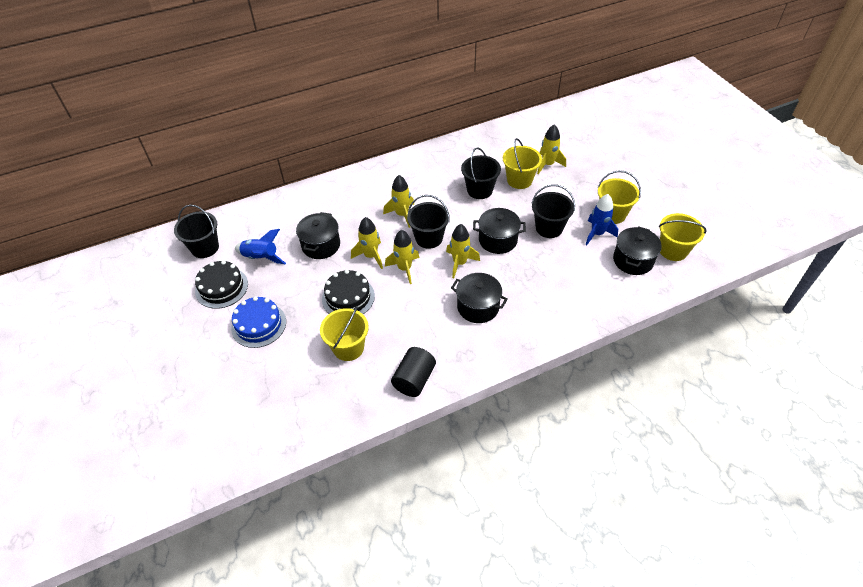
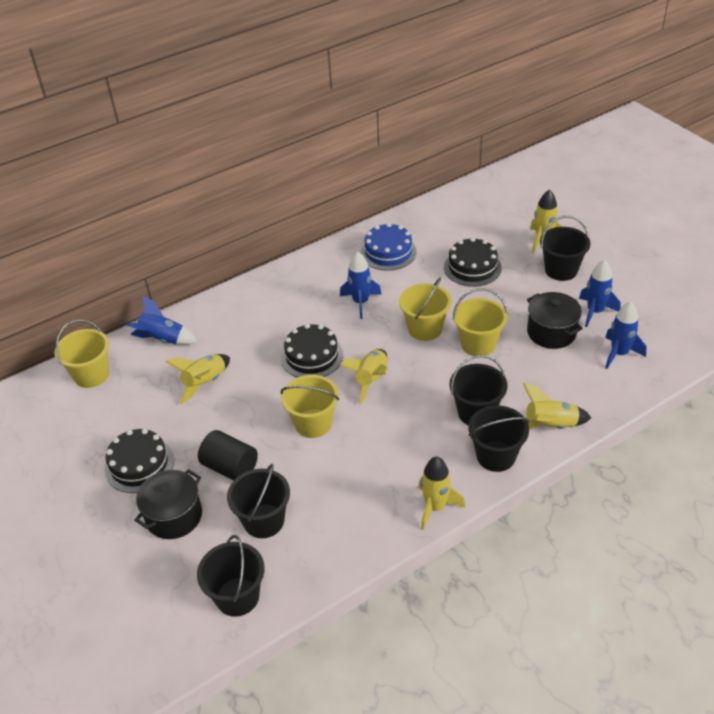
black bucket: 4 -> 5
black cake: 2 -> 3
black pot: 4 -> 2
blue rocket: 2 -> 4

